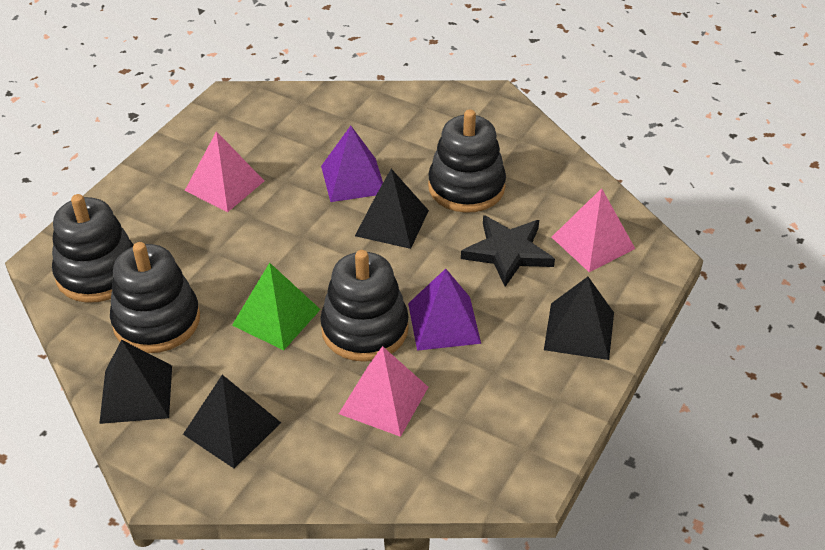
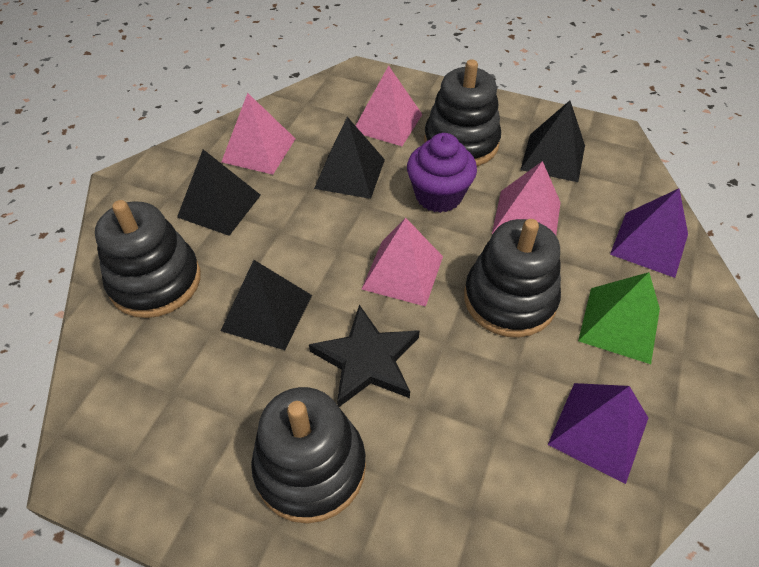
pink pyramid: 3 -> 4
purple cupcake: 0 -> 1

